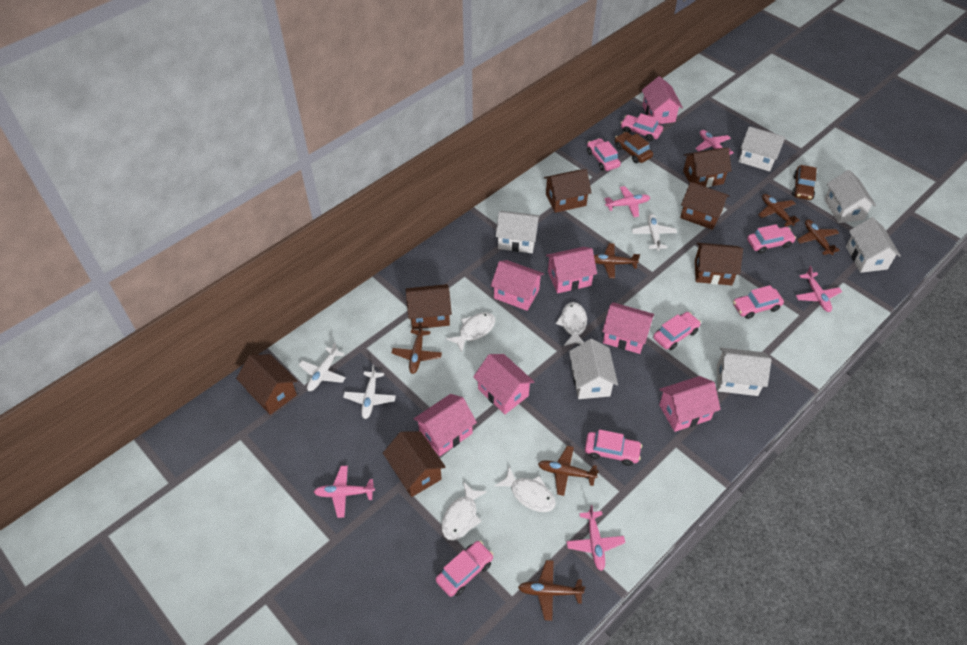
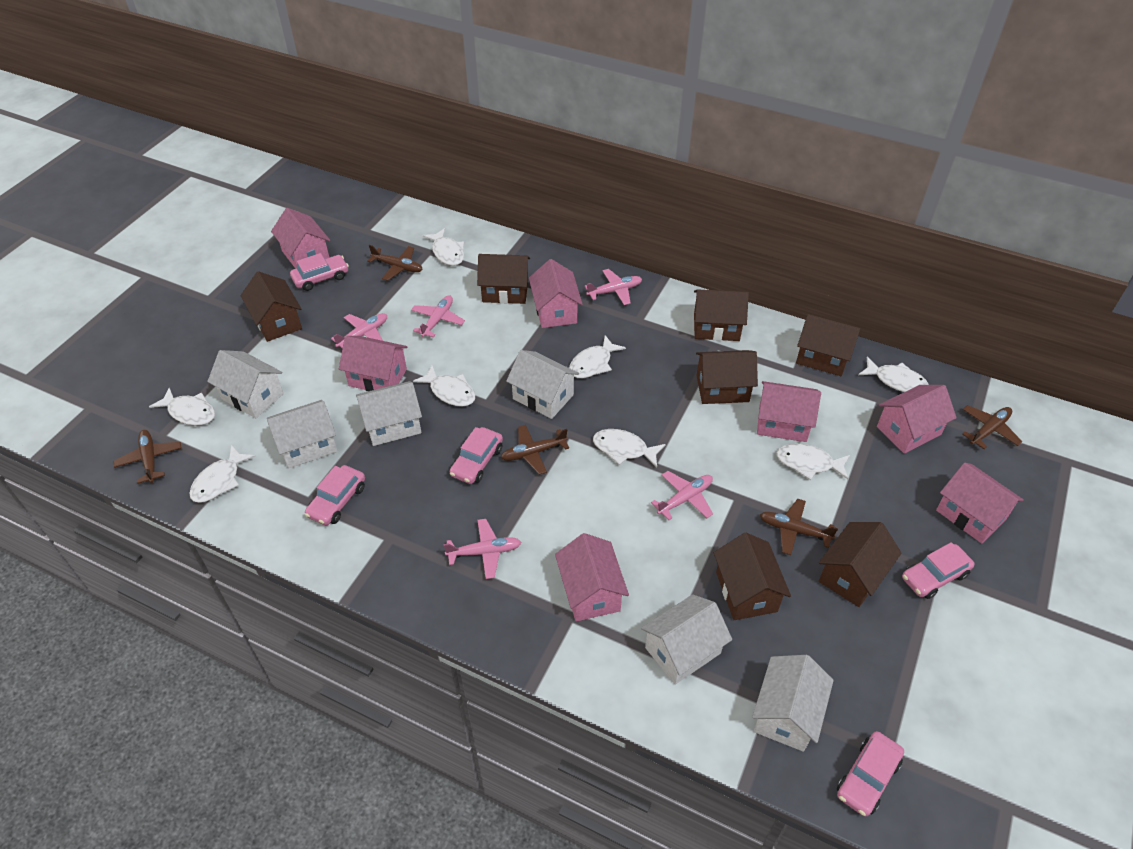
brown car: 2 -> 0
brown plane: 6 -> 5
pink car: 7 -> 5
white fish: 4 -> 8
white plane: 3 -> 0

